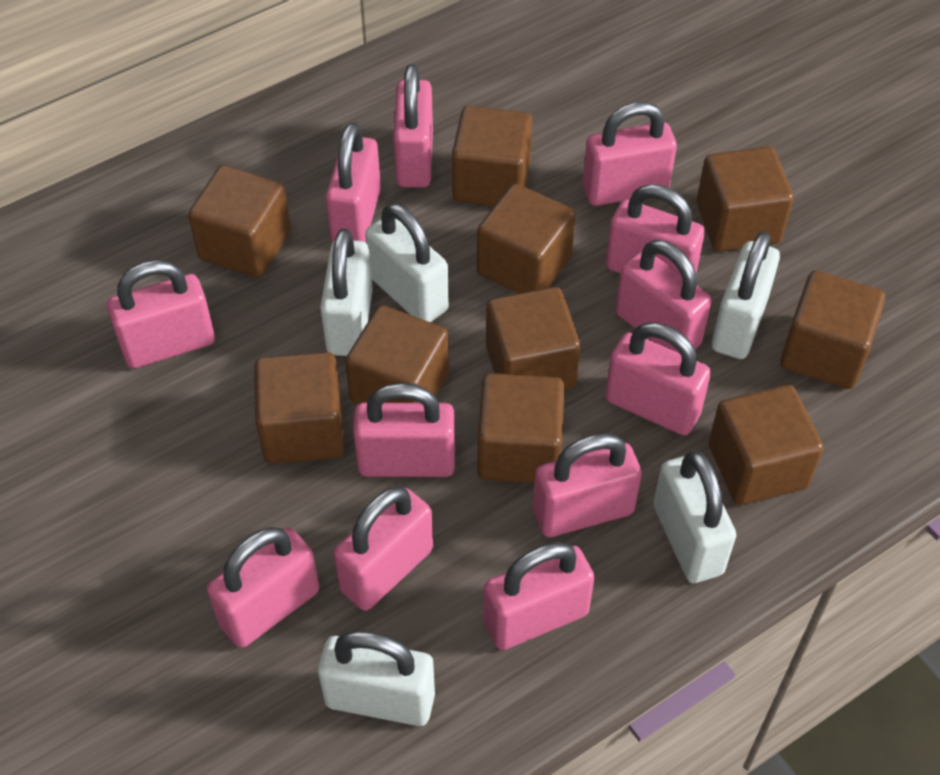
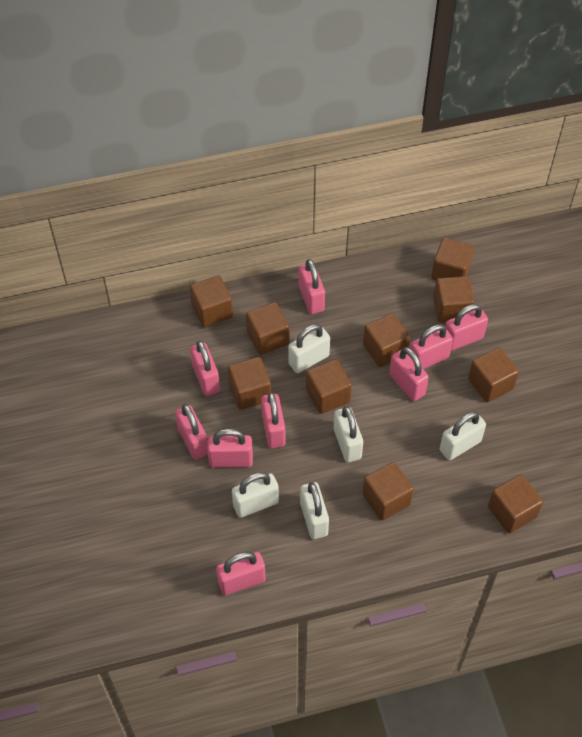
pink padlock: 12 -> 9

